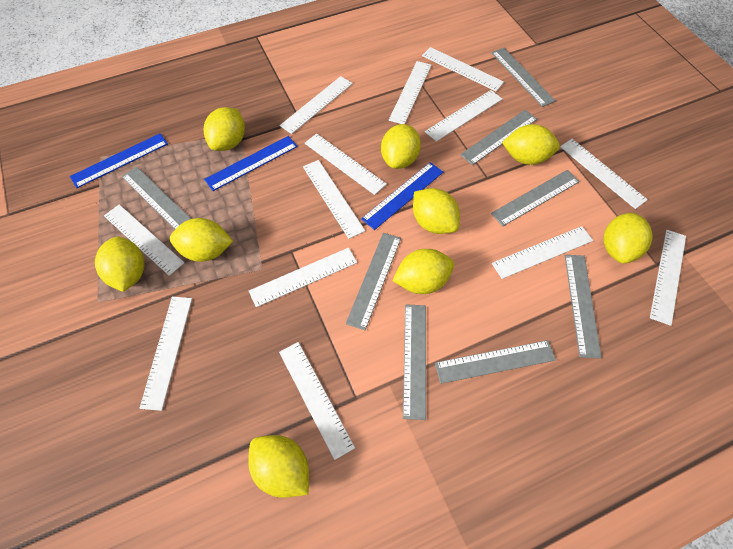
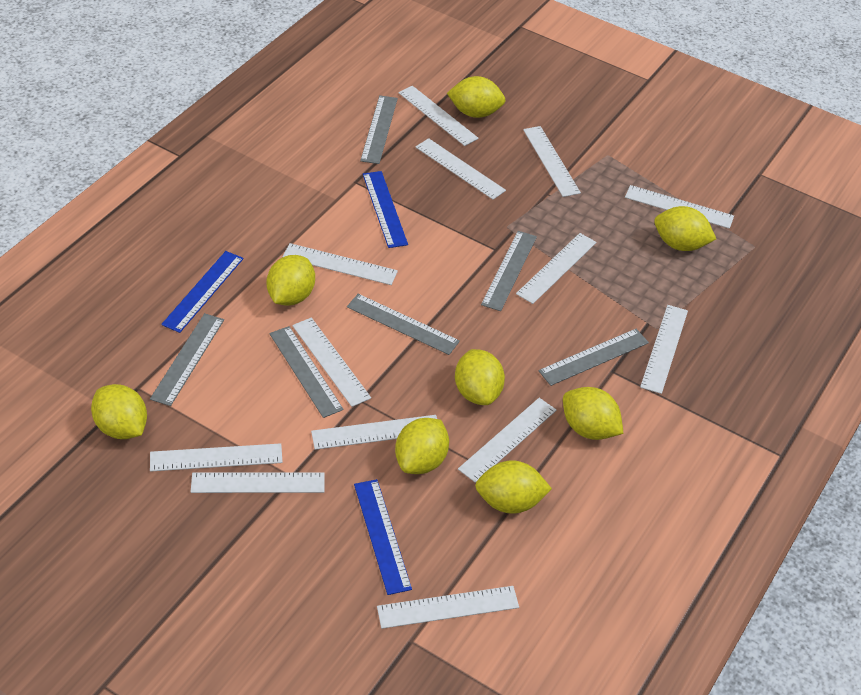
grey ruler: 8 -> 6
yellow lemon: 9 -> 8

